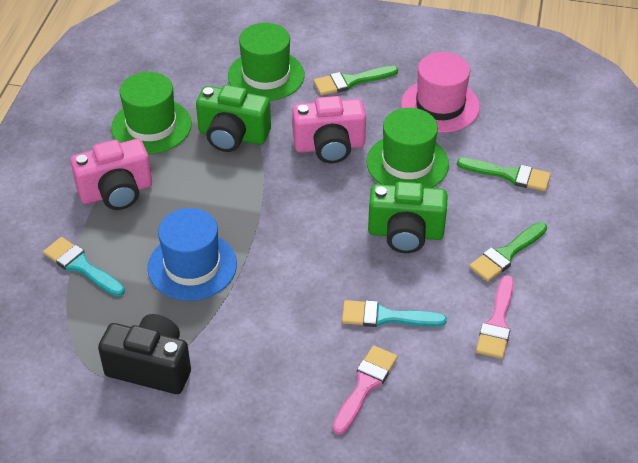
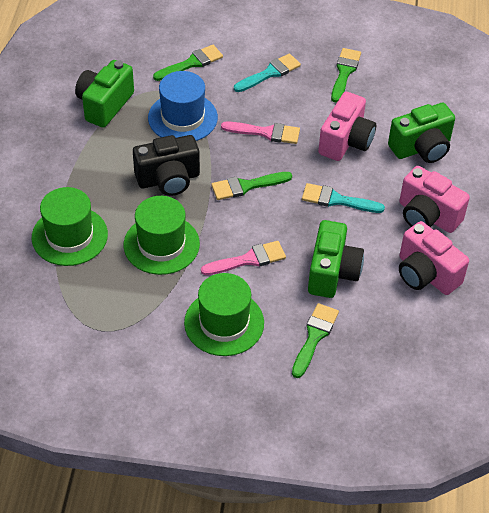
green brush: 3 -> 4
green camera: 2 -> 3
pink camera: 2 -> 3
pink hat: 1 -> 0

